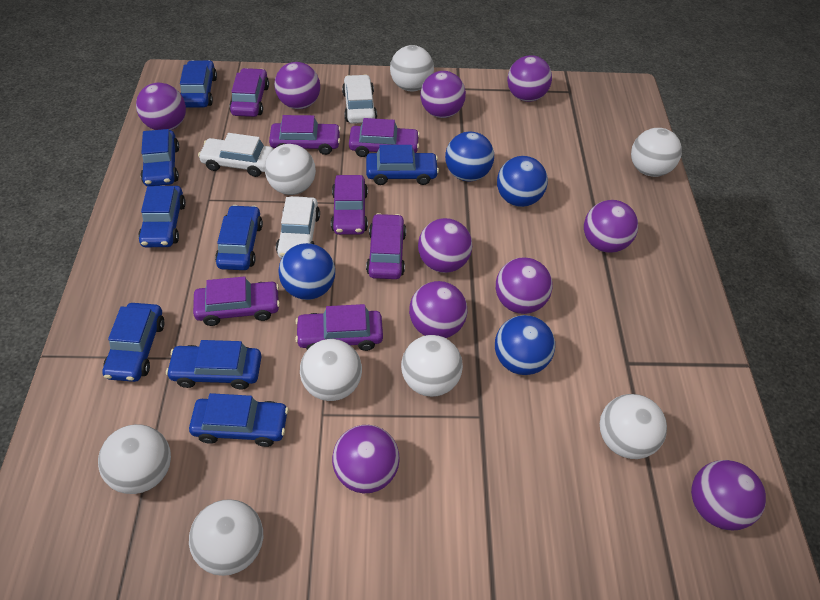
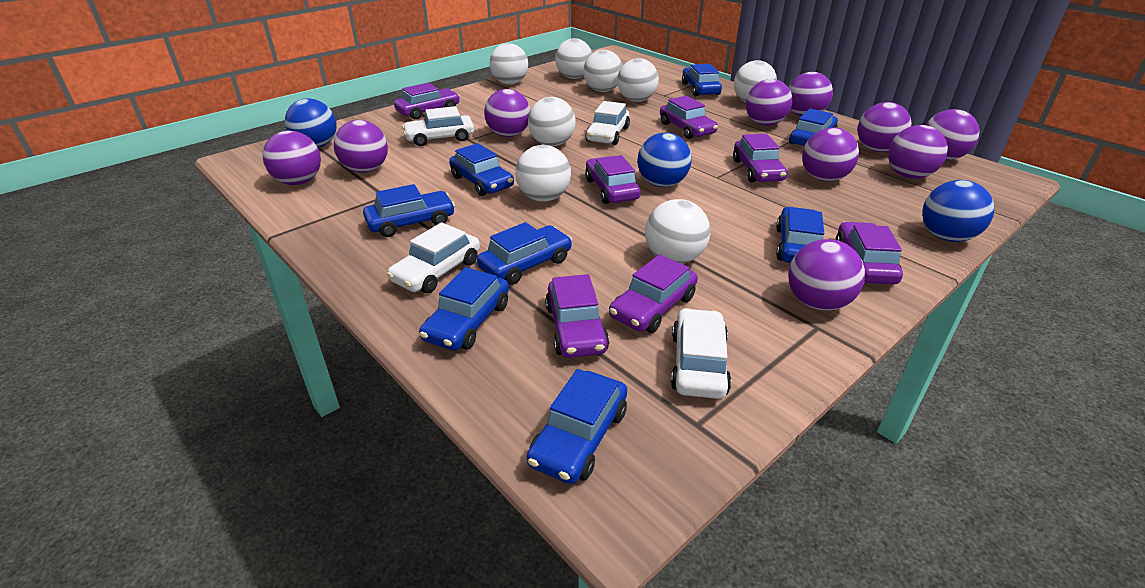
blue ball: 4 -> 3
white car: 3 -> 4

